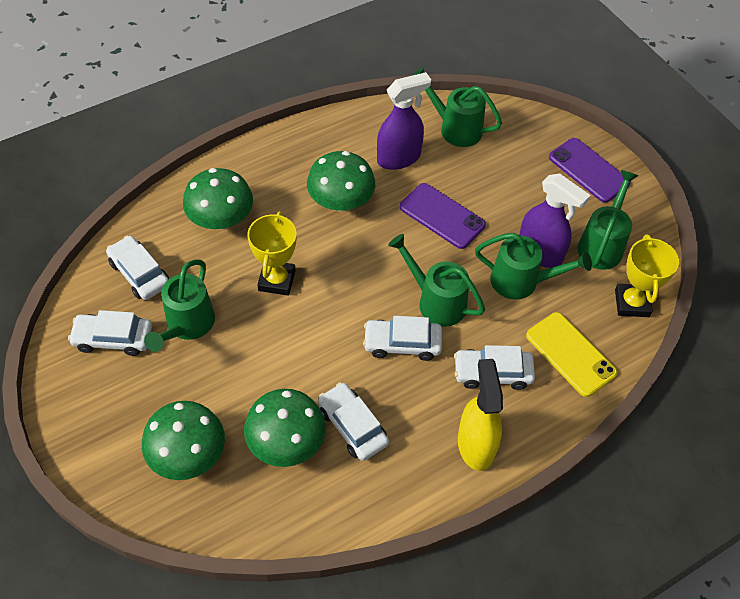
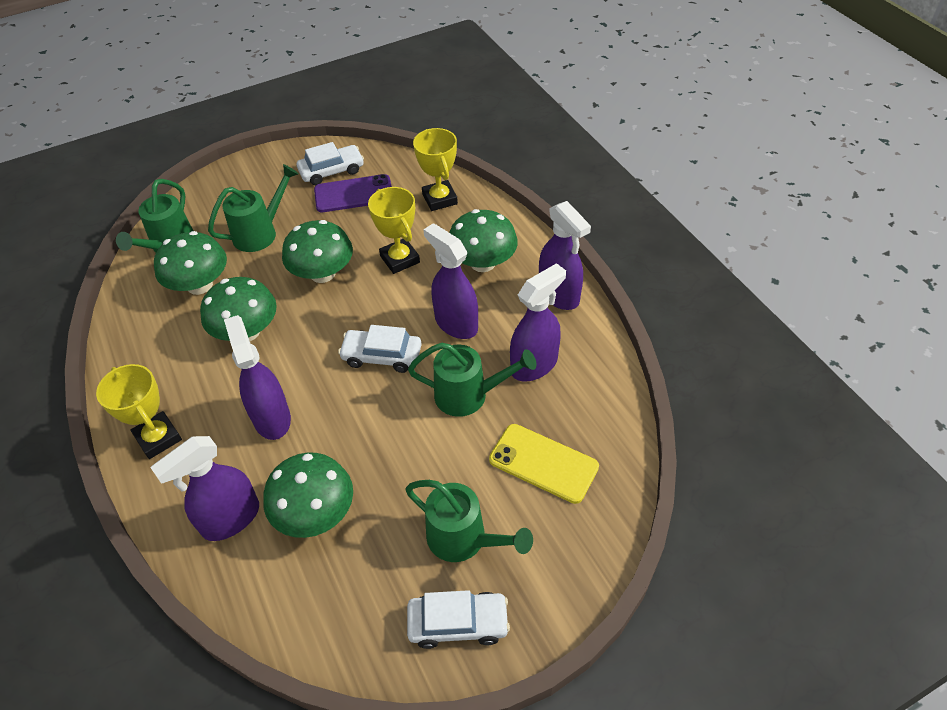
green mushroom: 4 -> 5
green watering can: 5 -> 4
purple phone: 2 -> 1
purple spray bottle: 2 -> 5
white car: 5 -> 3
yellow spray bottle: 1 -> 0
yellow trophy: 2 -> 3

